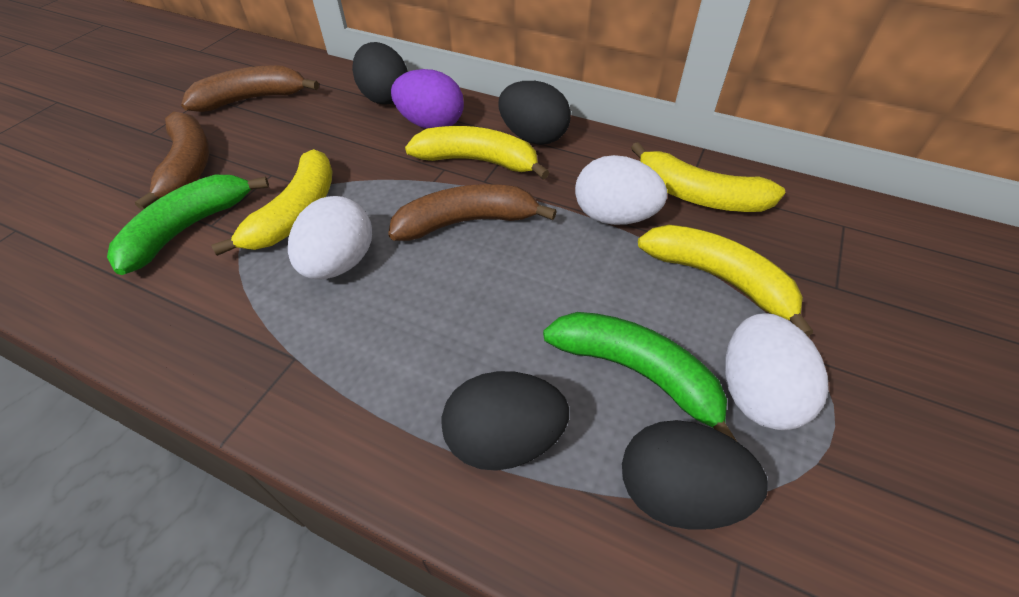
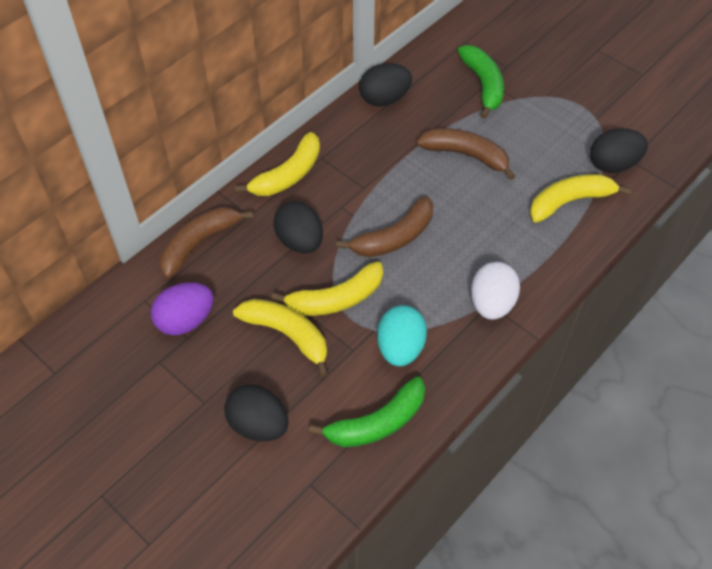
turquoise egg: 0 -> 1
white egg: 3 -> 1

